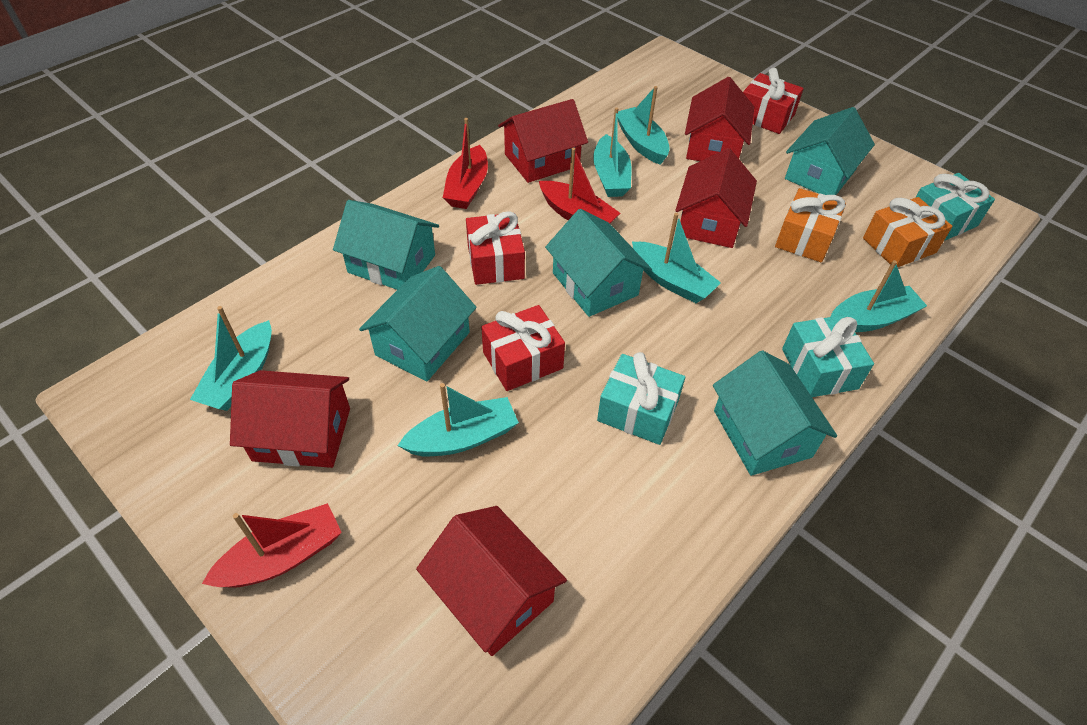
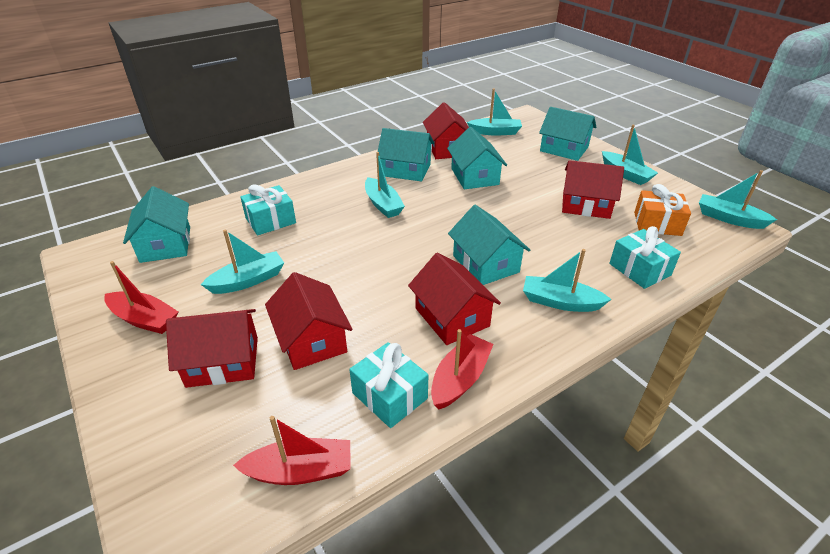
orange gift: 2 -> 1
red gift: 3 -> 0

